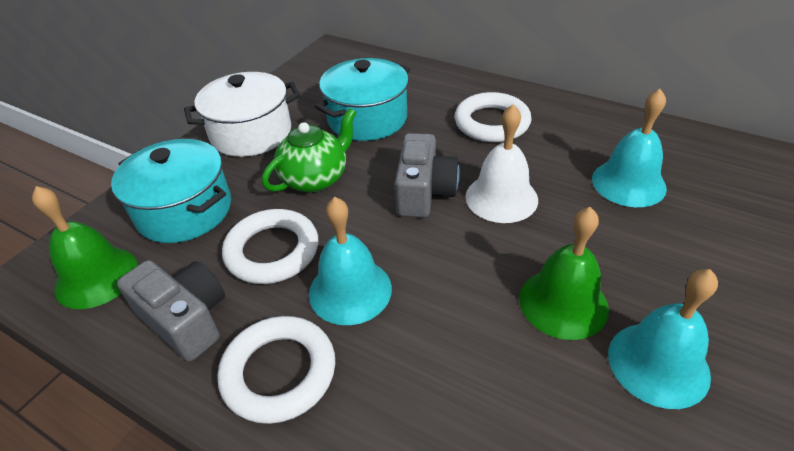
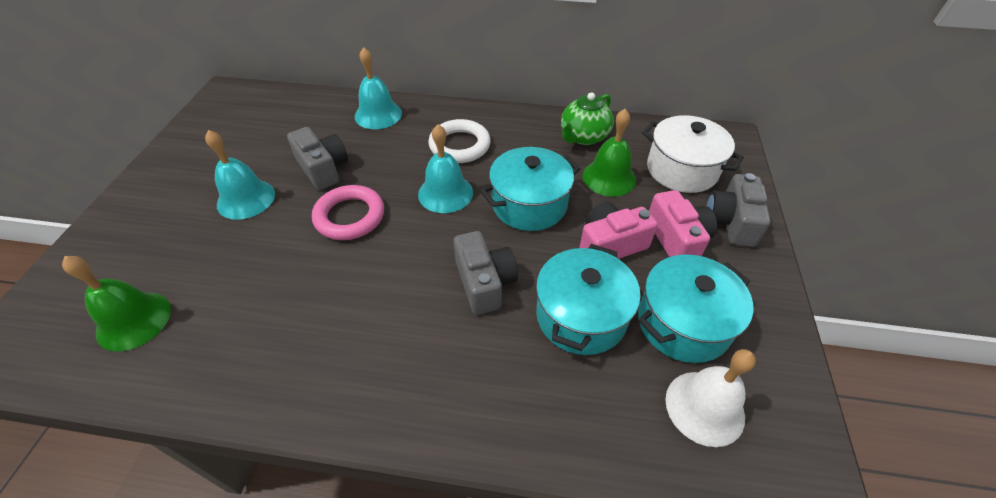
grey camera: 2 -> 3
pink camera: 0 -> 2
pink ring: 0 -> 1
turquoise pot: 2 -> 3
white ring: 3 -> 1

